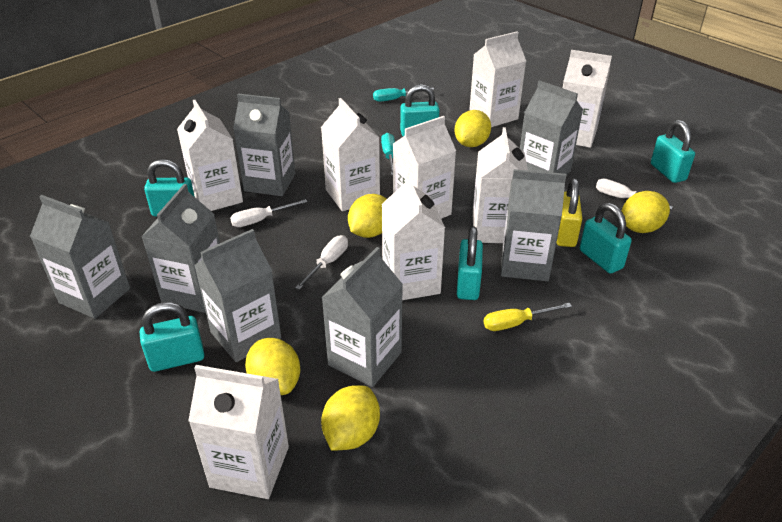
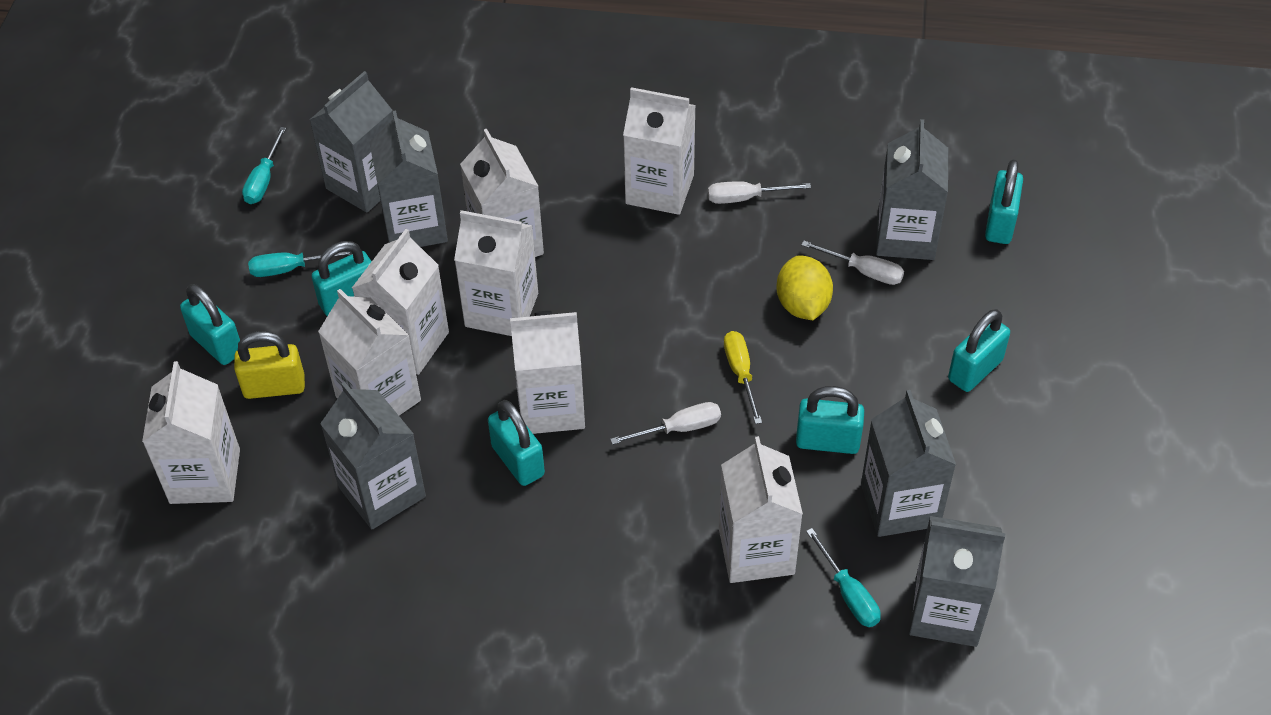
grey carton: 7 -> 6
turquoise screwdriver: 2 -> 3
yellow lemon: 5 -> 1

